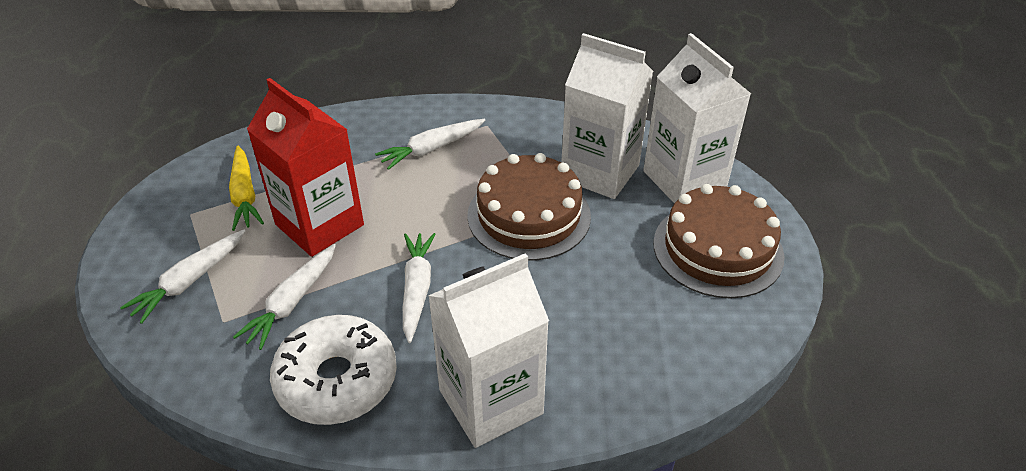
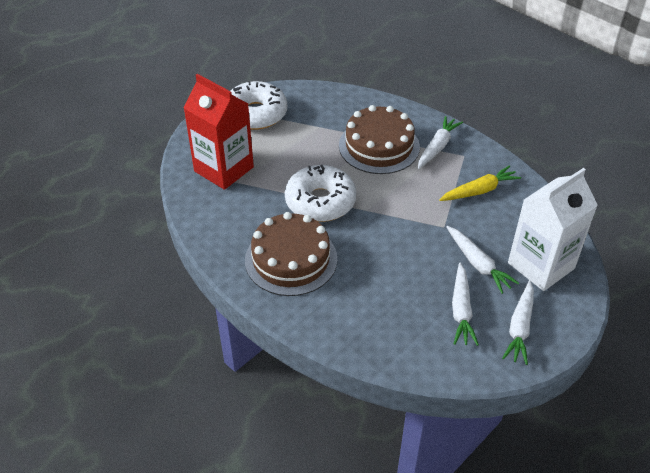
white carton: 3 -> 1
white donut: 1 -> 2

